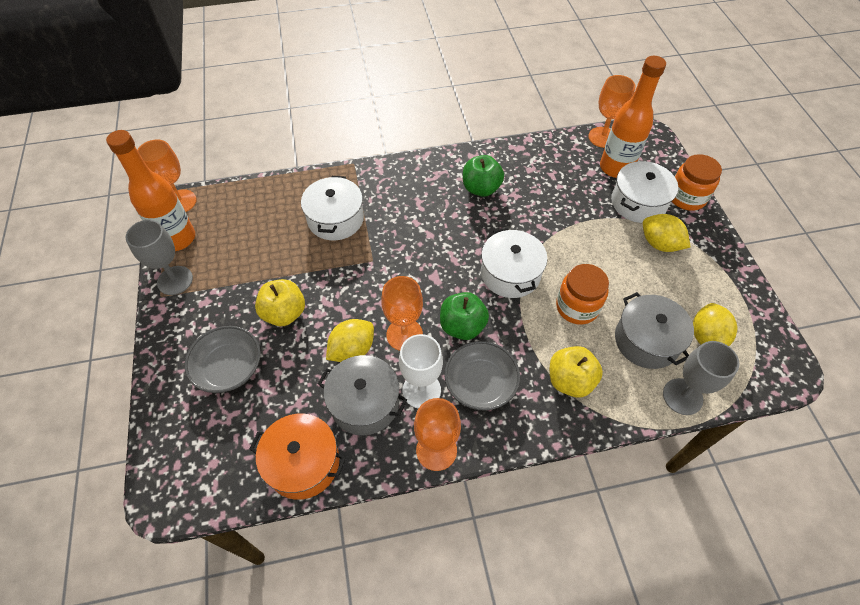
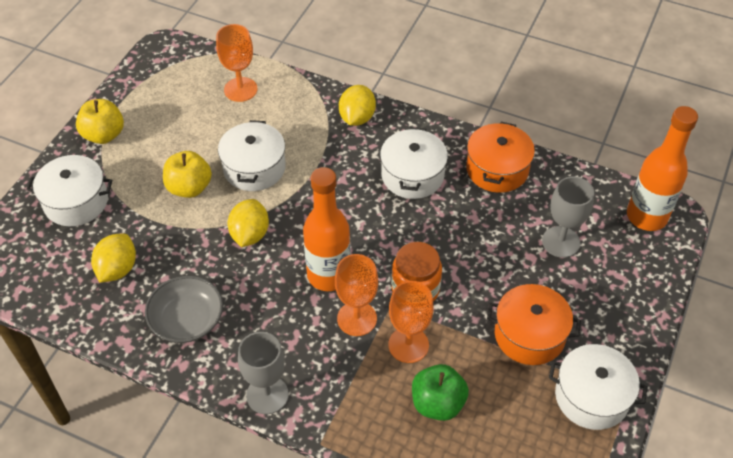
green apple: 2 -> 1
grey bowl: 2 -> 1
grey pot: 2 -> 0
orange goblet: 4 -> 3
orange jar: 2 -> 1
orange pot: 1 -> 2
white goblet: 1 -> 0
white pot: 3 -> 4

